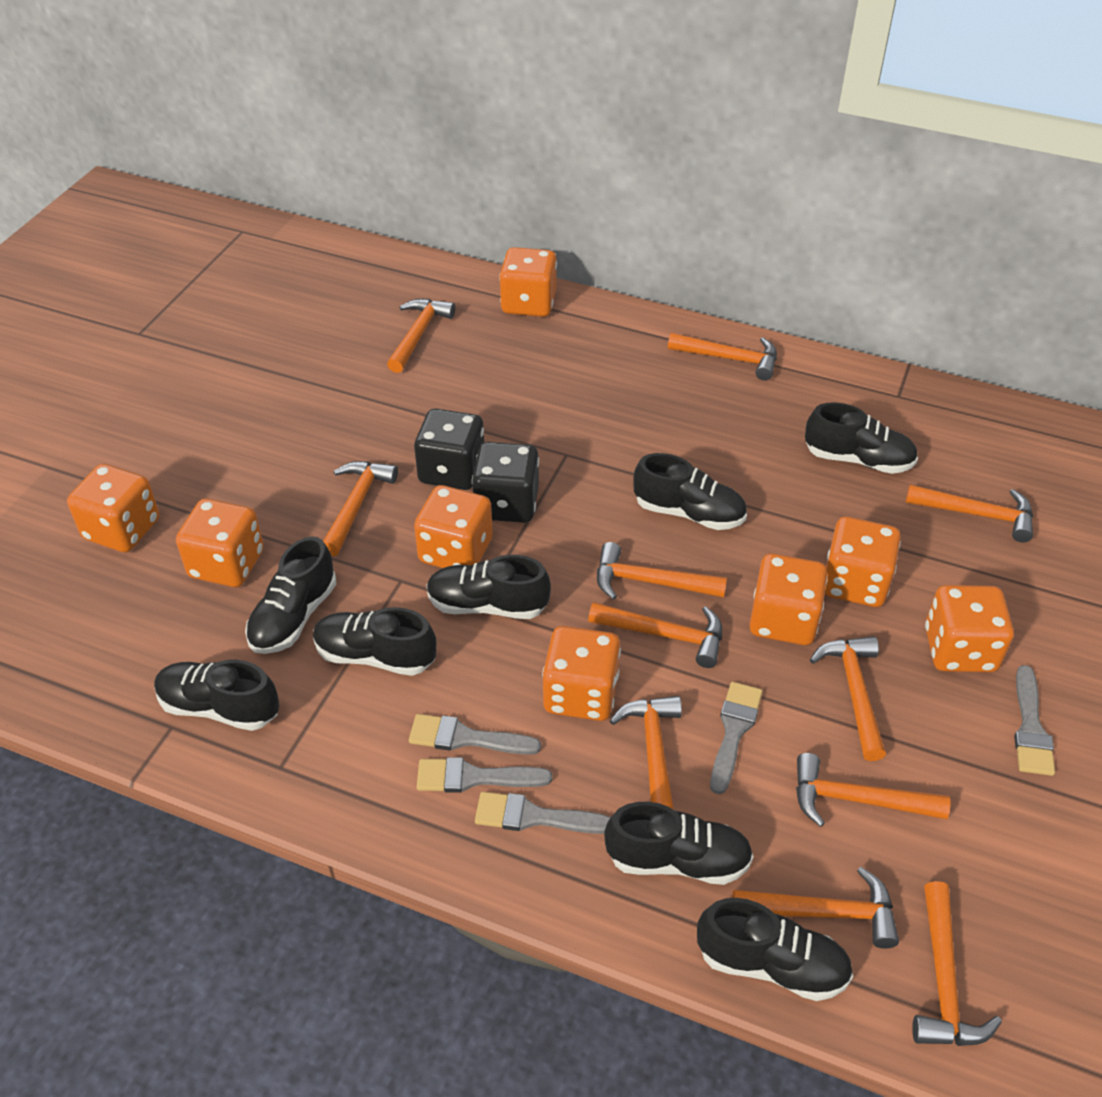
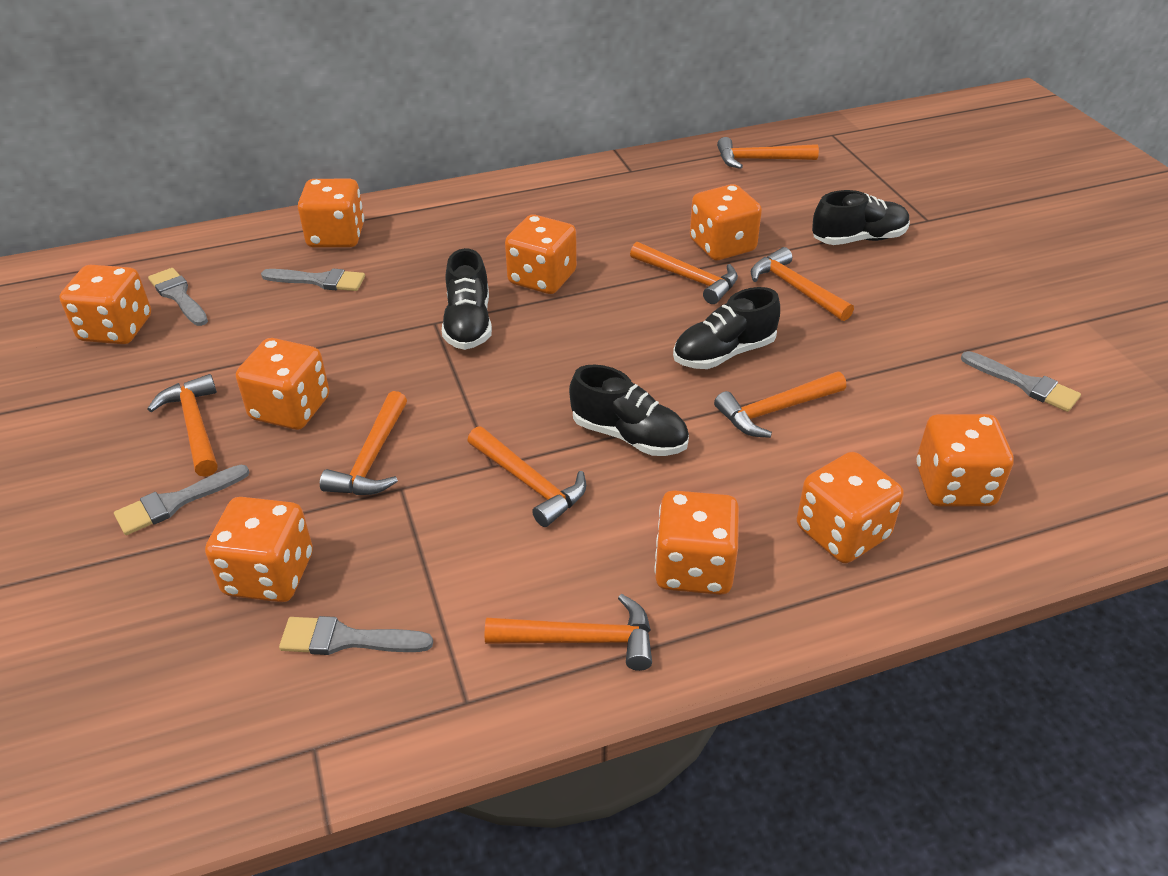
black dice: 2 -> 0
black shoe: 8 -> 4
orange dice: 8 -> 9
orange hammer: 11 -> 8

